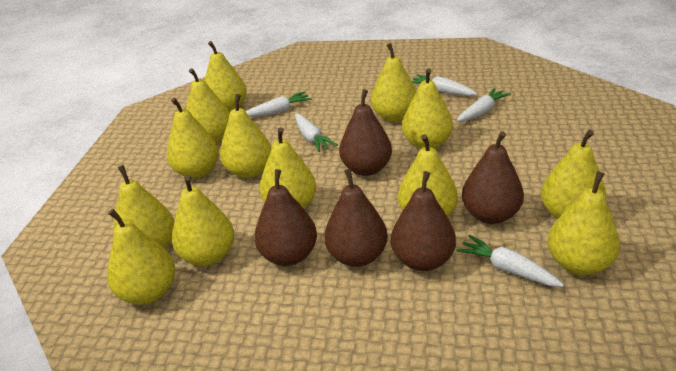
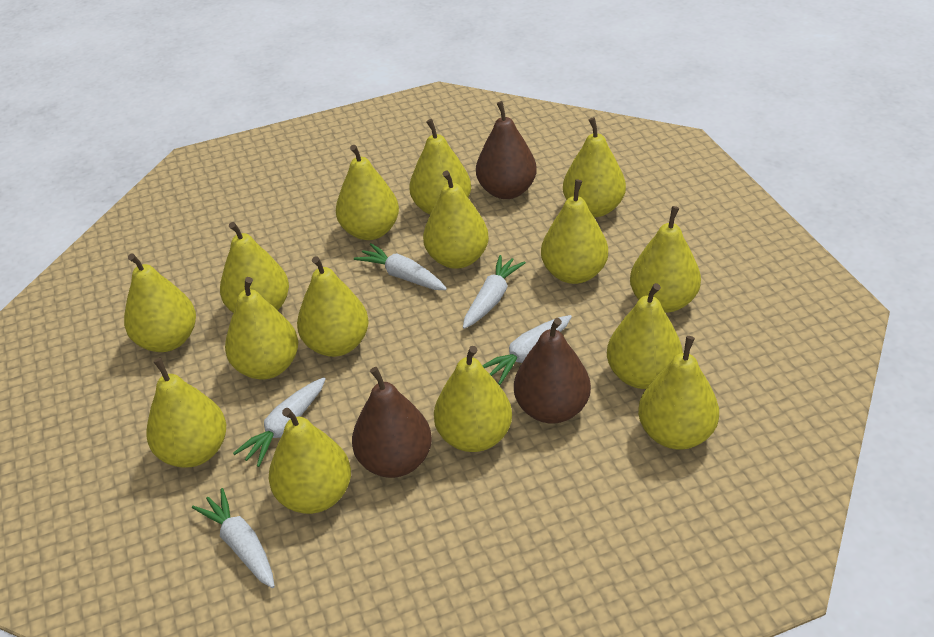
brown pear: 5 -> 3
yellow pear: 13 -> 15

